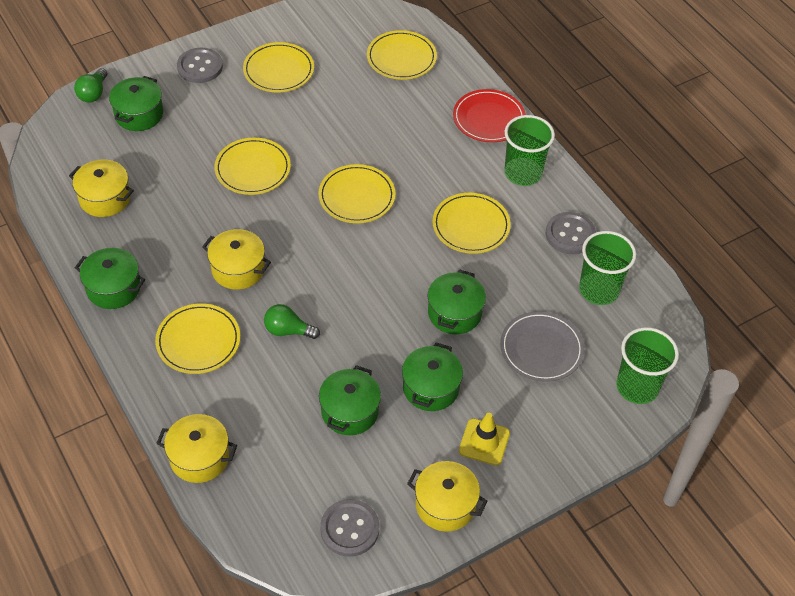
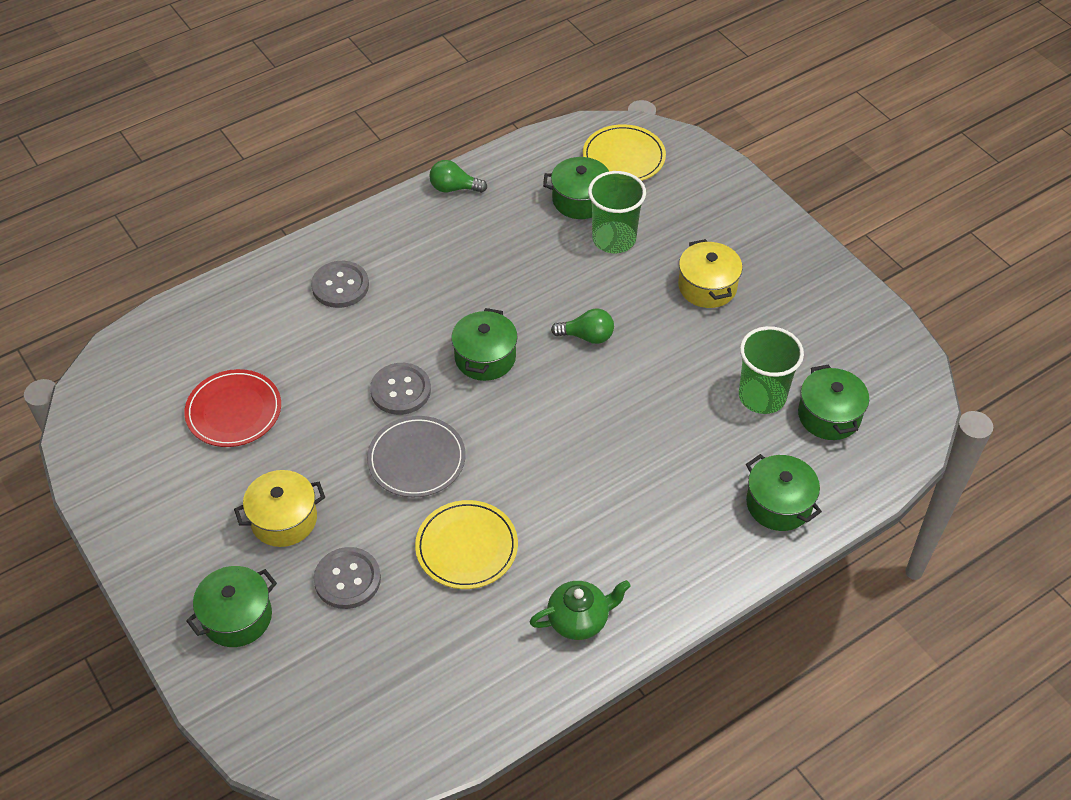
green cup: 3 -> 2
green teapot: 0 -> 1
yellow plate: 6 -> 2
yellow pot: 4 -> 2
yellow traffic cone: 1 -> 0

